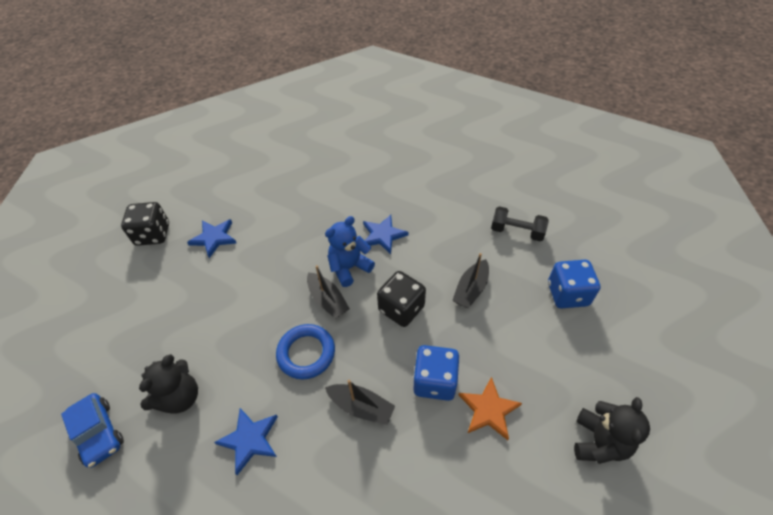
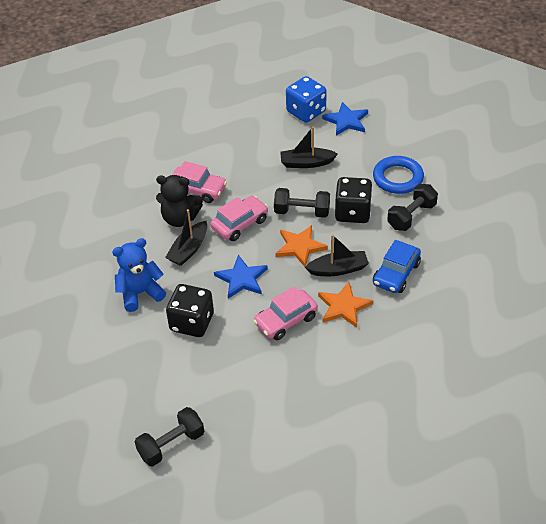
black dumbbell: 1 -> 3
black teddy bear: 2 -> 1
blue dice: 2 -> 1
blue star: 3 -> 2
orange star: 1 -> 2
pink car: 0 -> 3

